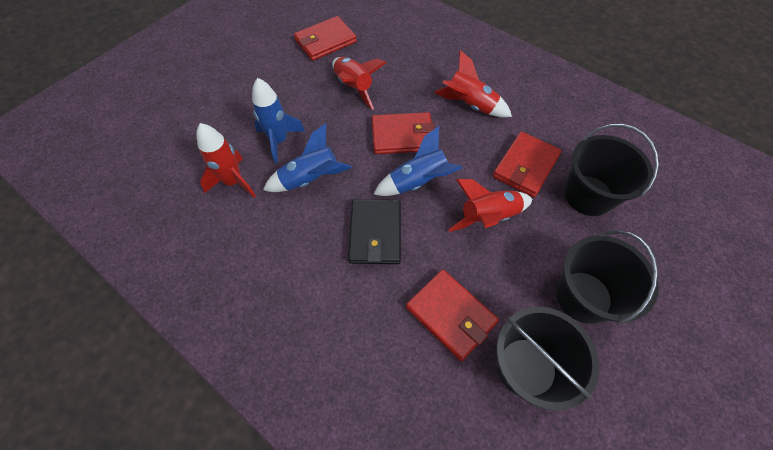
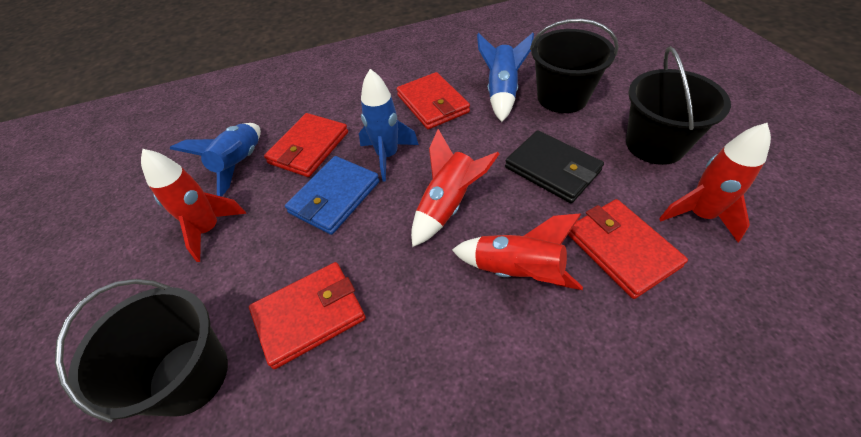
blue wallet: 0 -> 1

